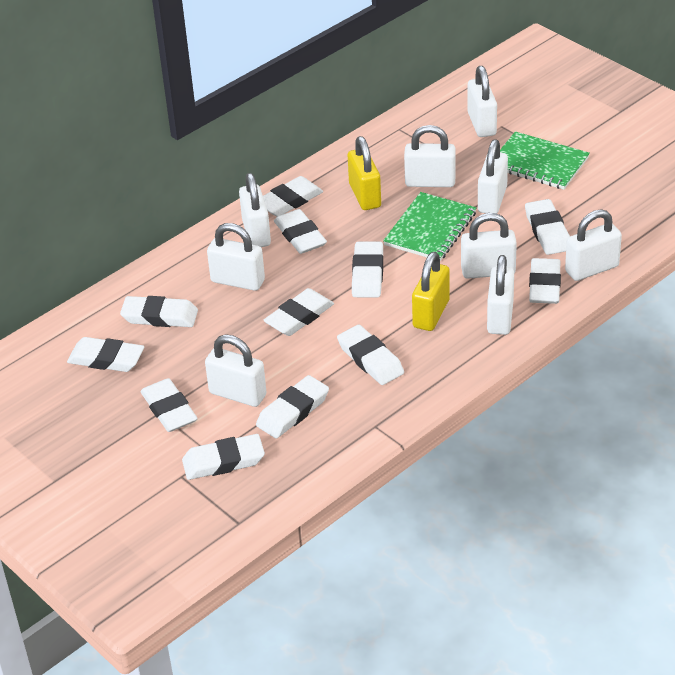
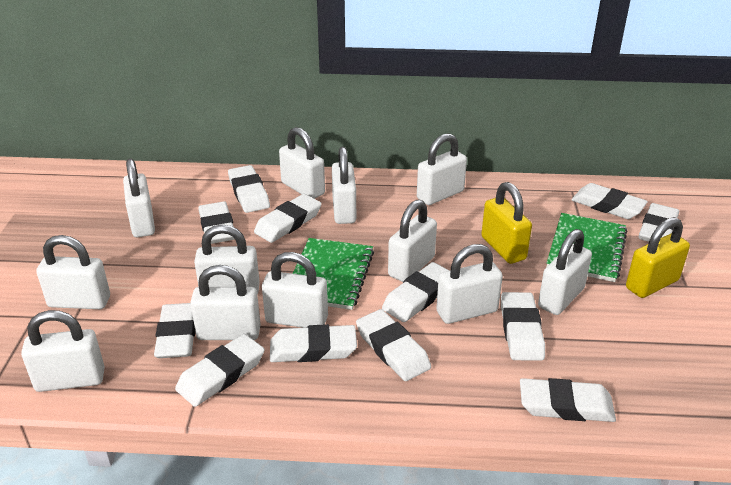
white padlock: 9 -> 12

